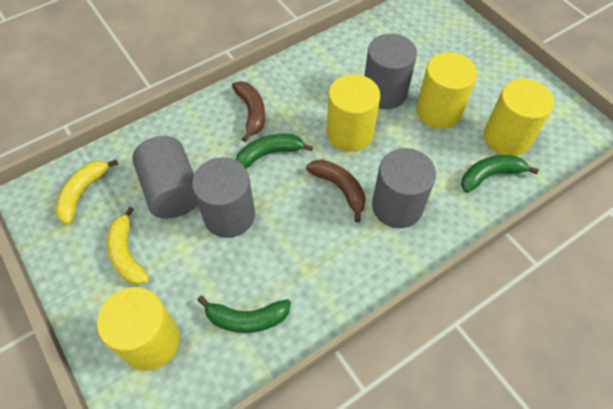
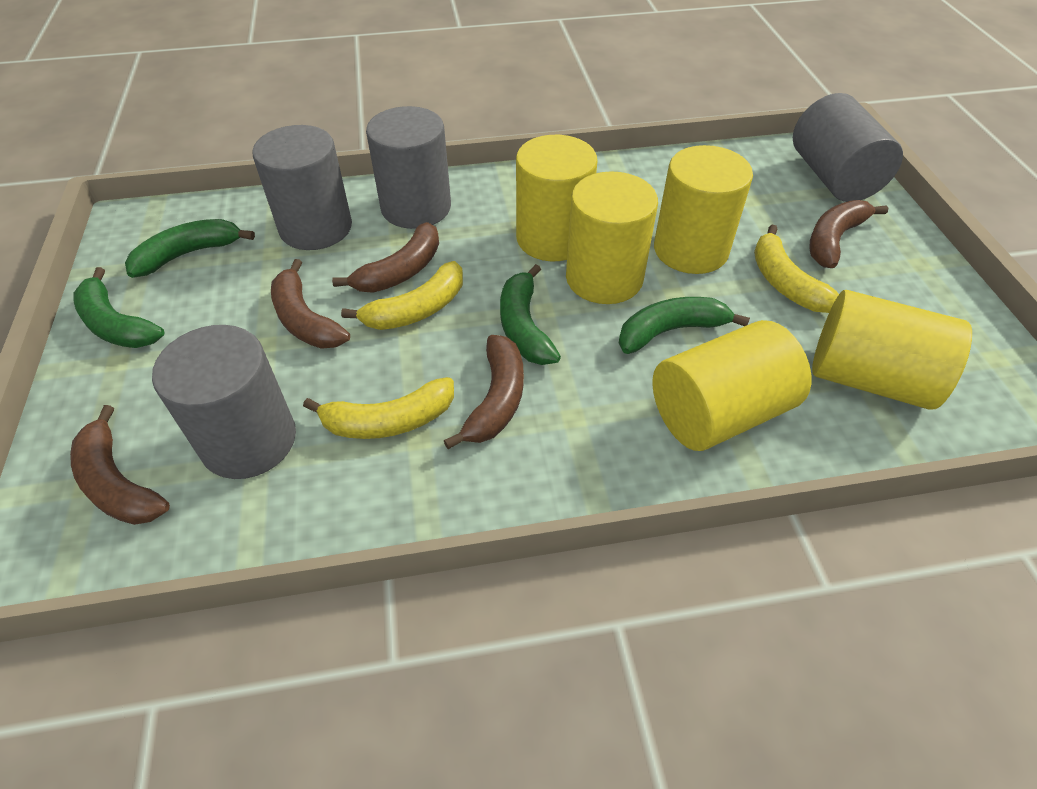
brown banana: 2 -> 5
green banana: 3 -> 4
yellow banana: 2 -> 3
yellow cylinder: 4 -> 5

